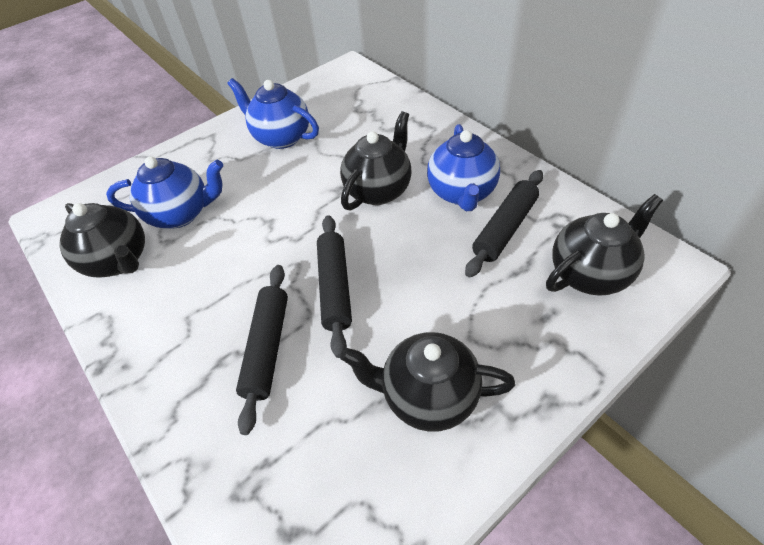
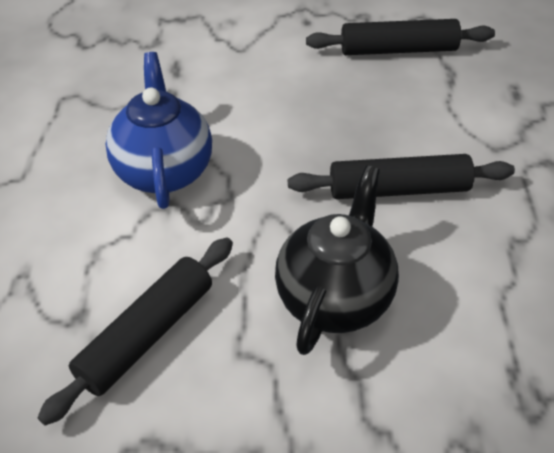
black teapot: 4 -> 1
blue teapot: 3 -> 1

